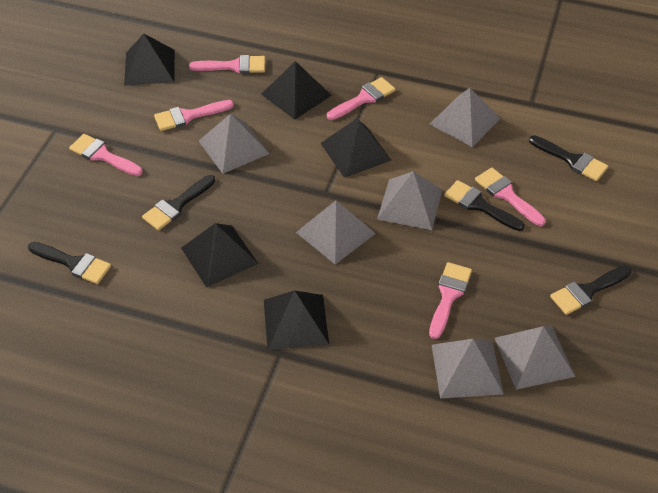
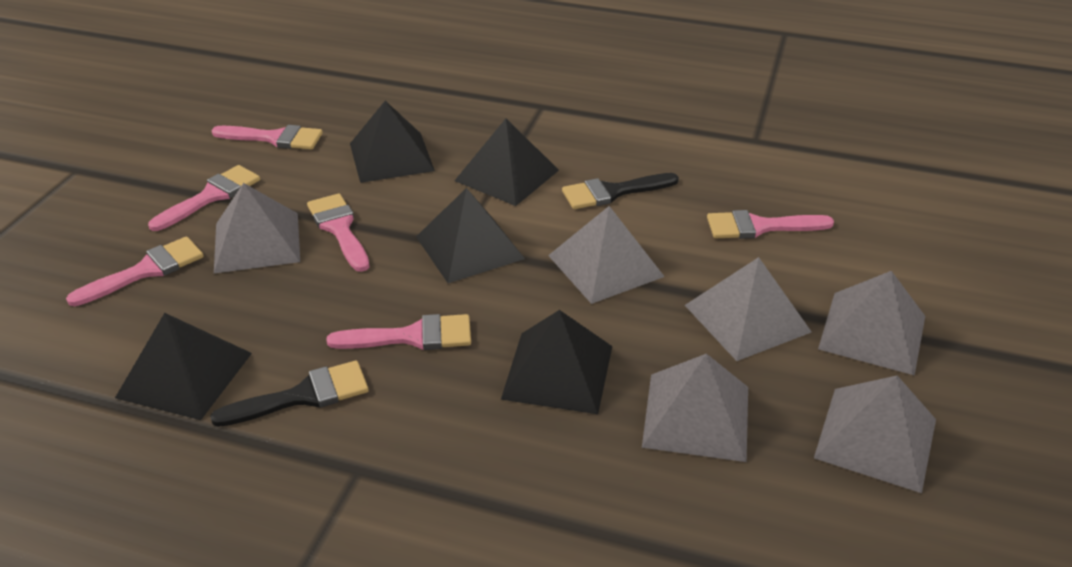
black brush: 5 -> 2

